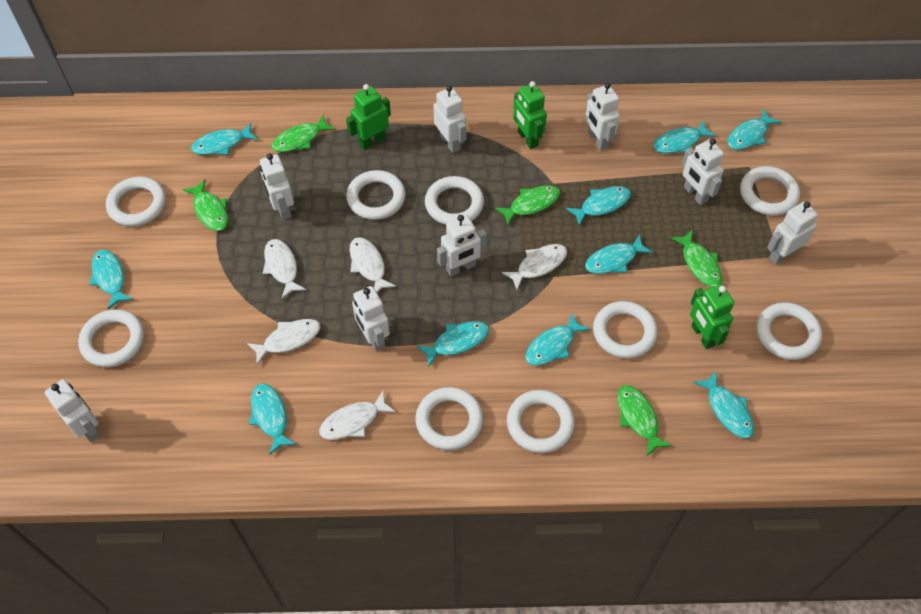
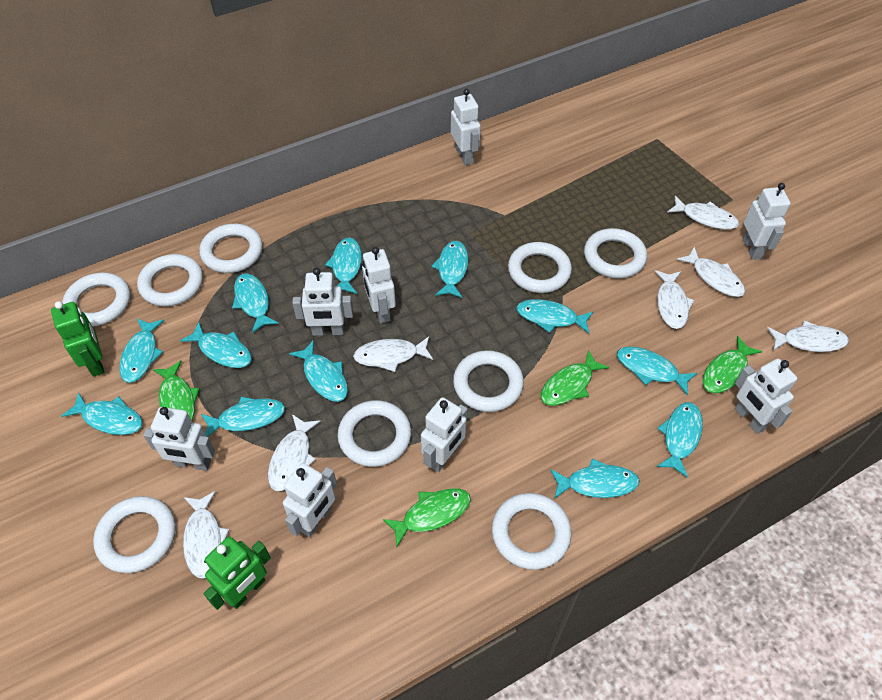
green fish: 5 -> 4
green robot: 3 -> 2
turquoise fish: 10 -> 12
white fish: 5 -> 7

